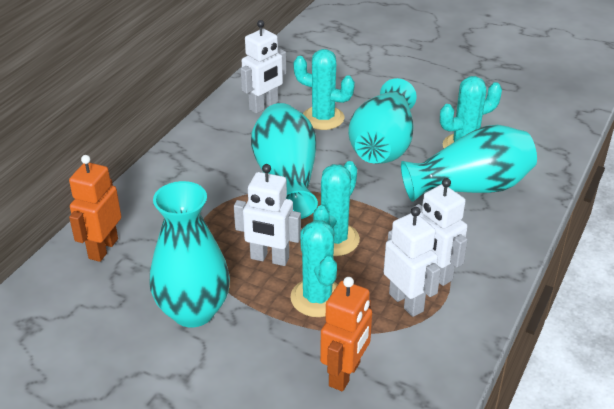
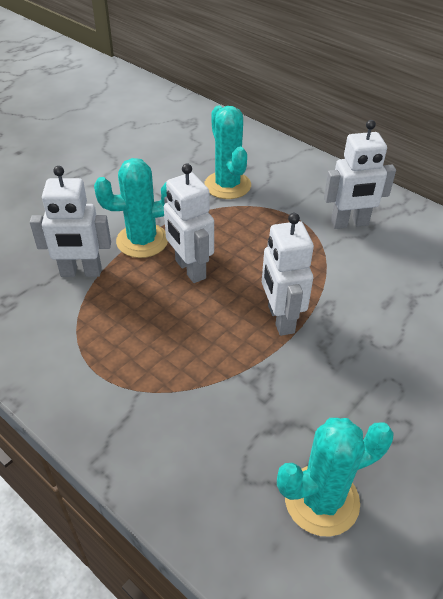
orange robot: 2 -> 0
turquoise cactus: 4 -> 3
turquoise vase: 4 -> 0

